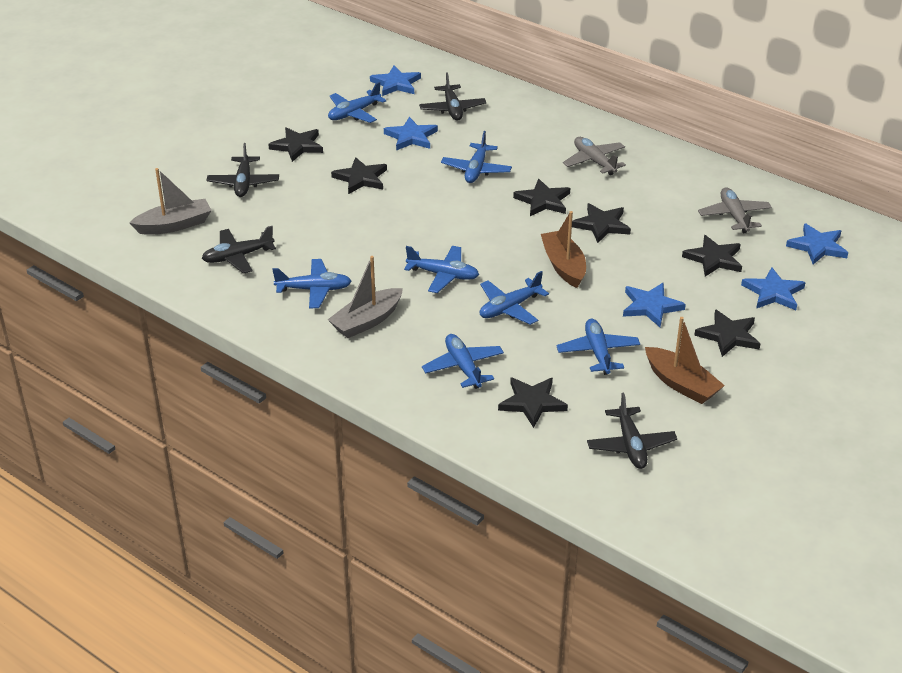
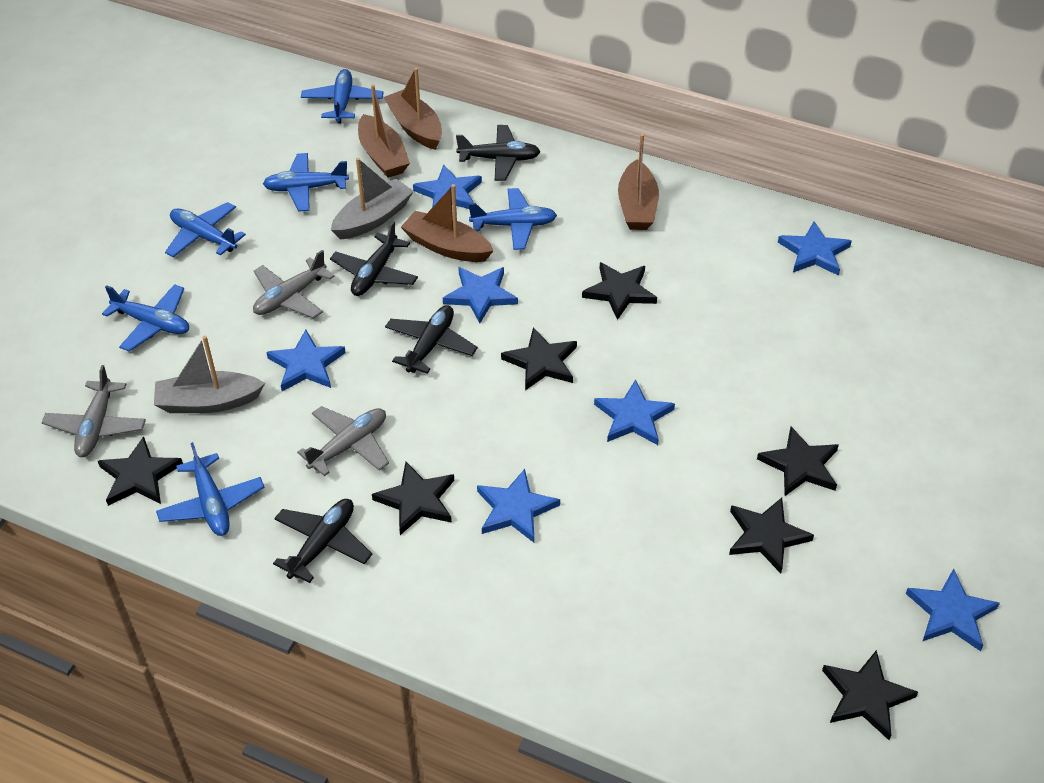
blue plane: 7 -> 6
blue star: 5 -> 7
brown boat: 2 -> 4
grey plane: 2 -> 3

